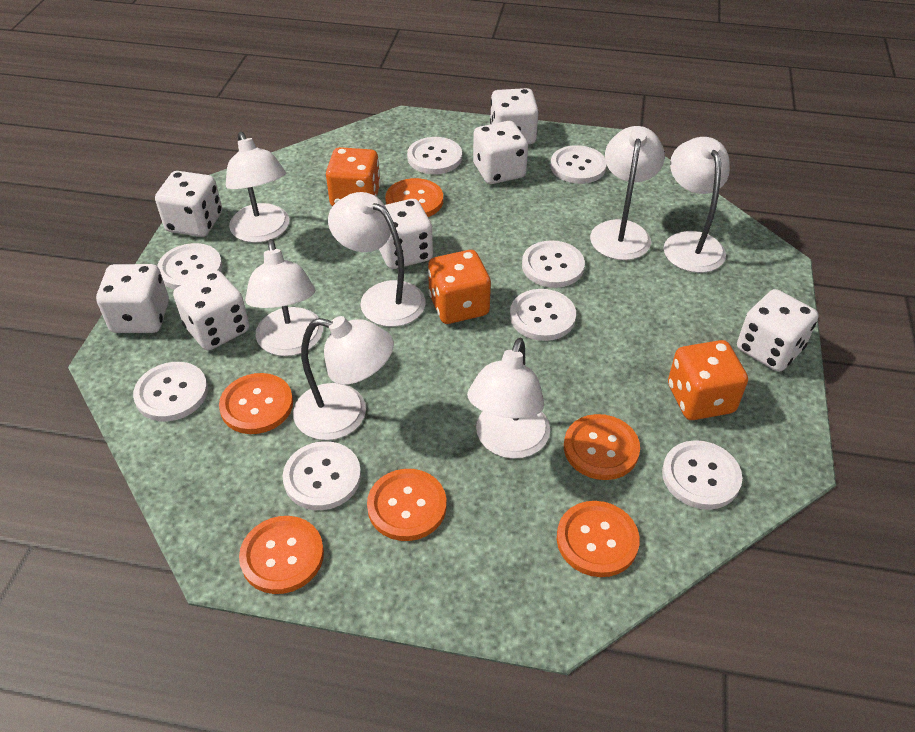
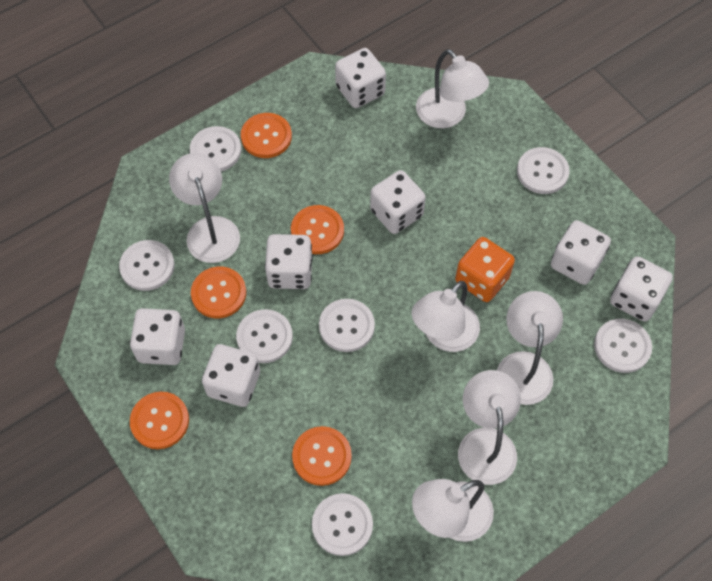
orange button: 6 -> 5
orange dice: 3 -> 1
white button: 8 -> 7
white lamp: 7 -> 6

